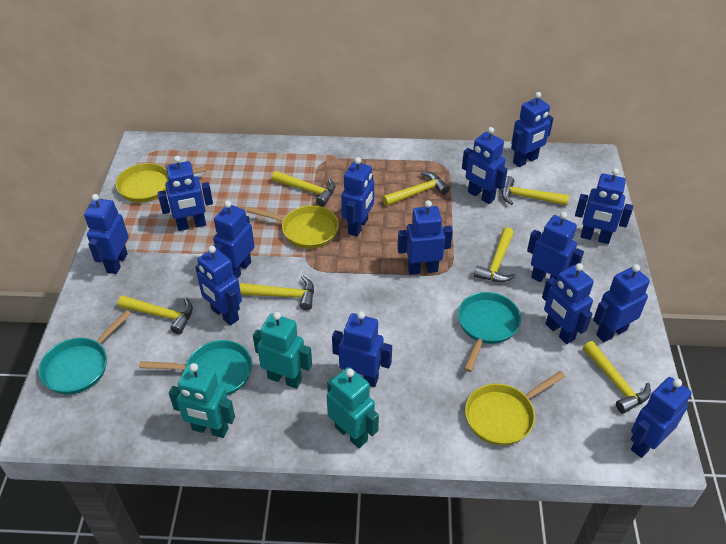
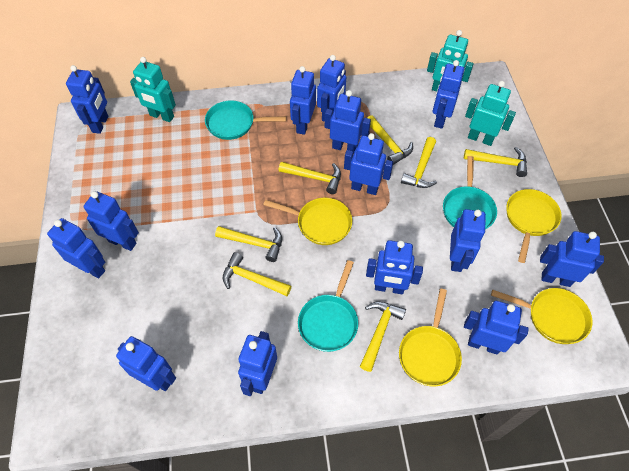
yellow pan: 3 -> 4

